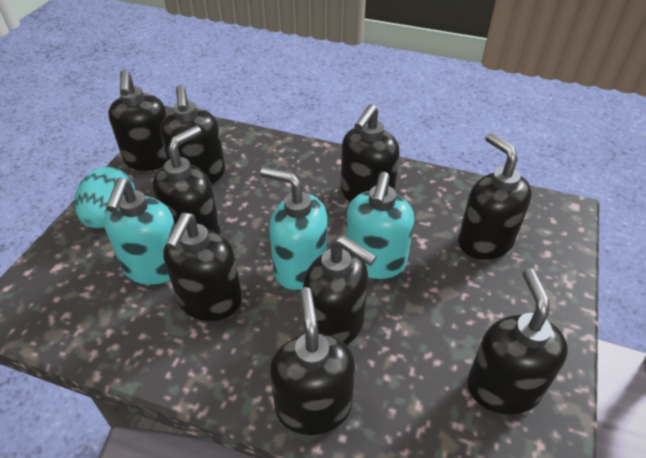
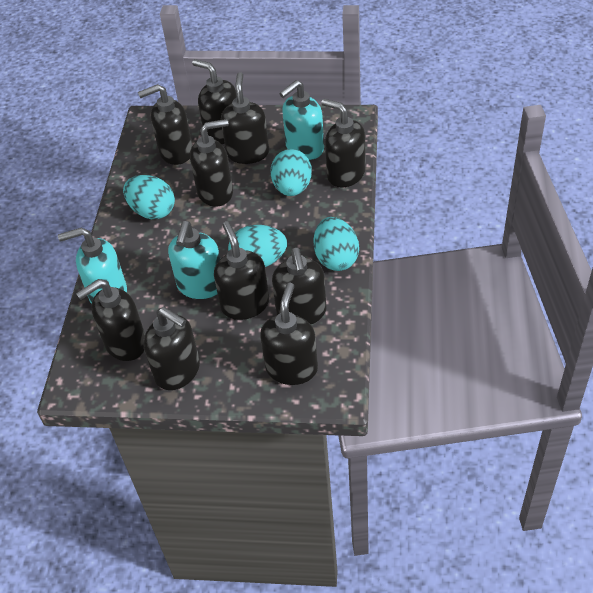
black soap dispenser: 9 -> 10
turquoise egg: 1 -> 4

